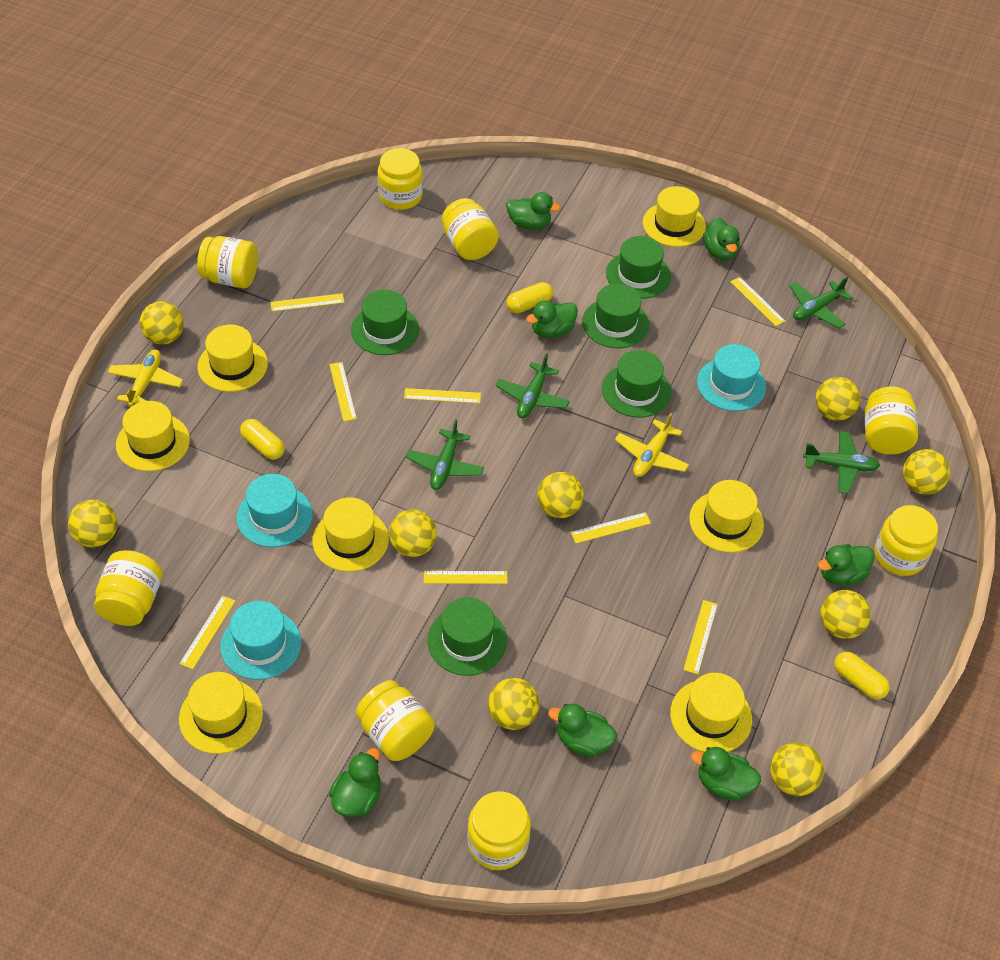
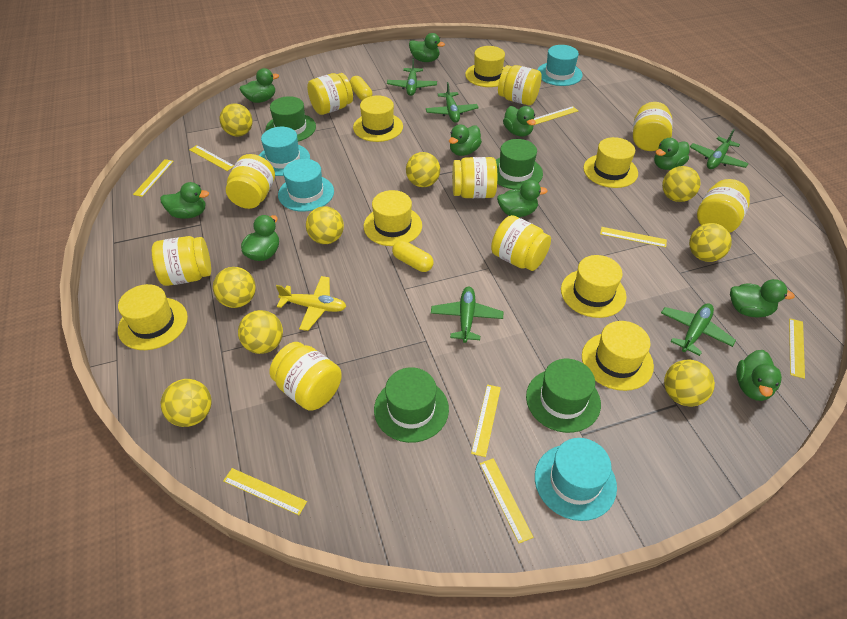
green duck: 7 -> 10
green hat: 5 -> 4
green plane: 4 -> 5
turquoise hat: 3 -> 4
yellow capsule: 3 -> 2
yellow jar: 8 -> 9
yellow plane: 2 -> 1

